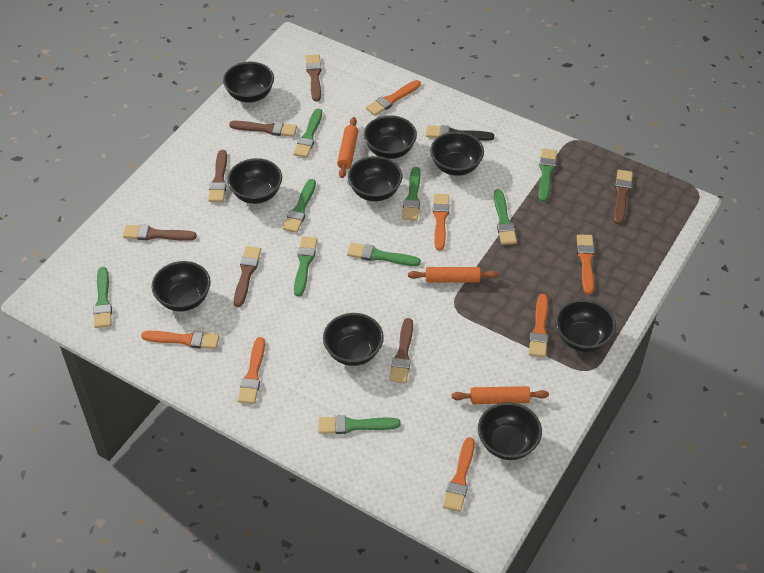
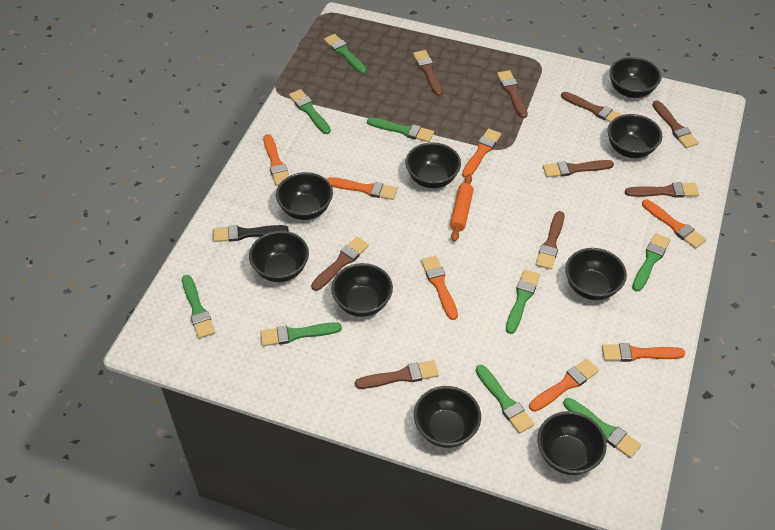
brown brush: 7 -> 9
orange rolling pin: 3 -> 1

